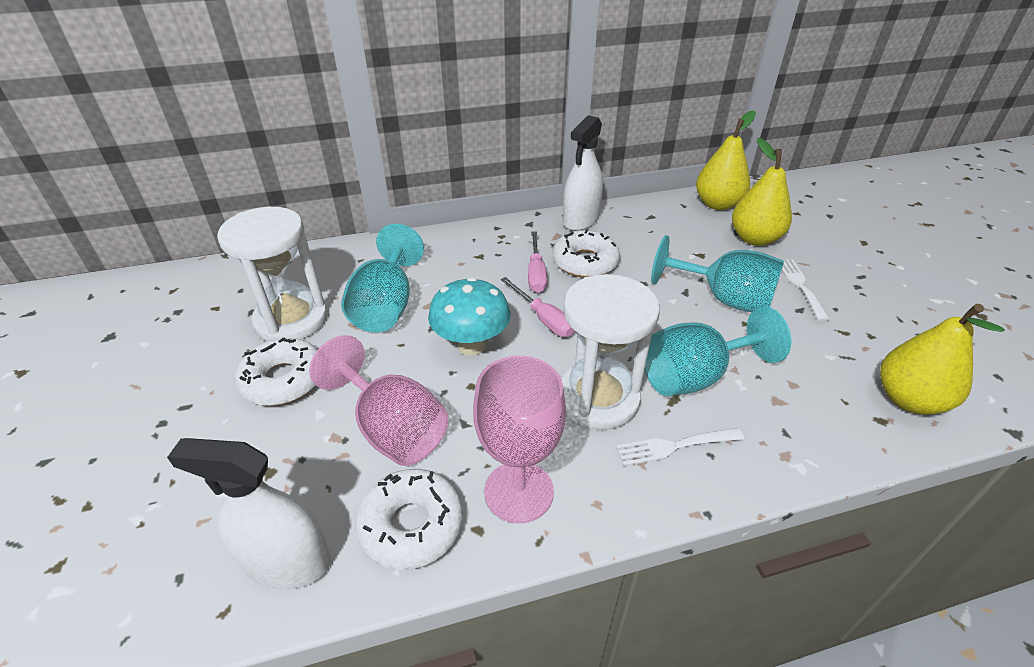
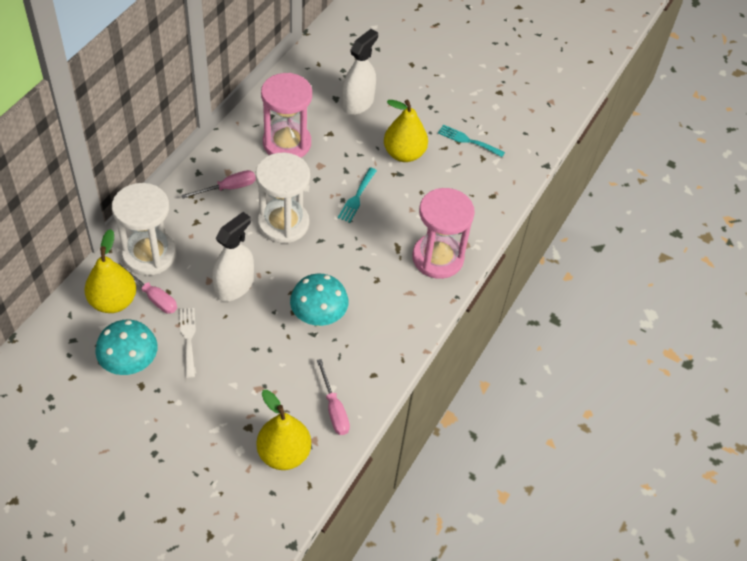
pink goblet: 2 -> 0
pink hourglass: 0 -> 2
pink screwdriver: 2 -> 3
turquoise fork: 0 -> 2
turquoise goblet: 3 -> 0
turquoise mushroom: 1 -> 2
white donut: 3 -> 0
white fork: 2 -> 1

